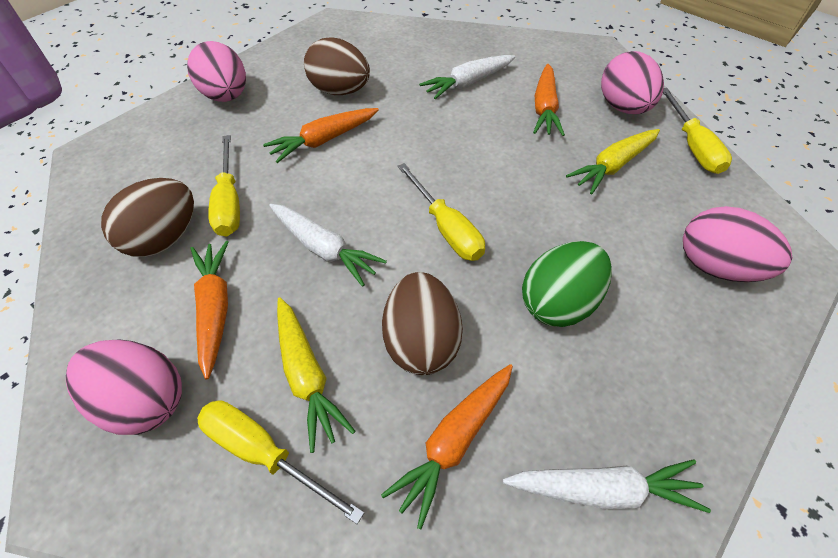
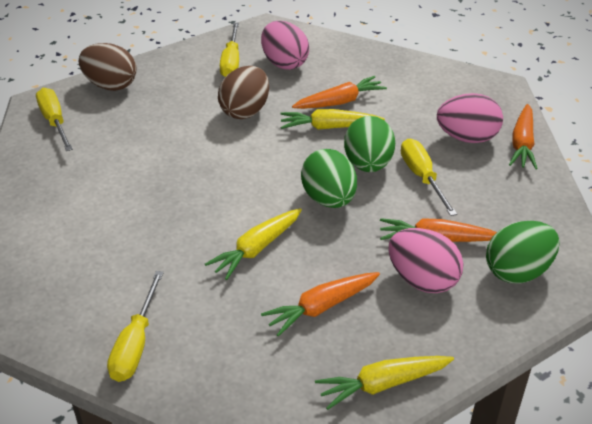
brown egg: 3 -> 2
green egg: 1 -> 3
pink egg: 4 -> 3
white carrot: 3 -> 0
yellow carrot: 2 -> 3

